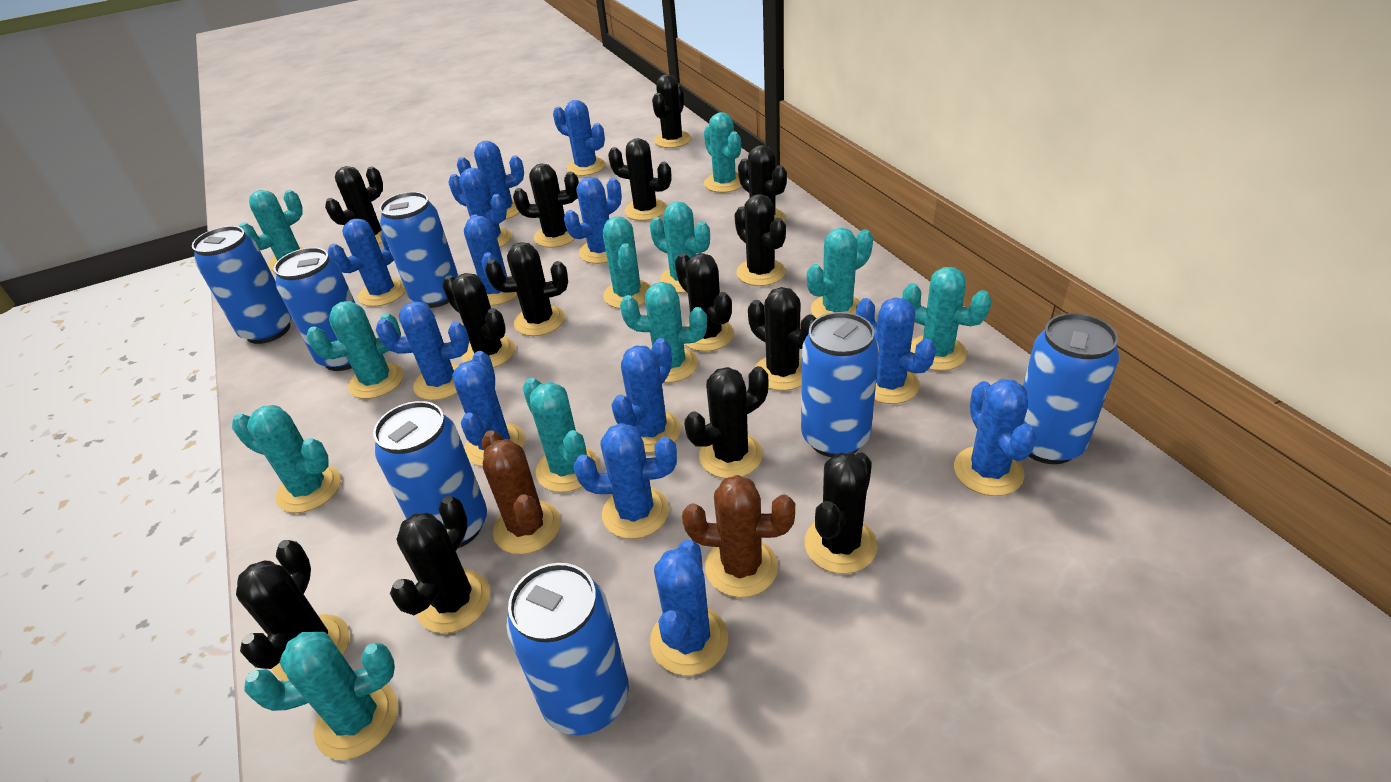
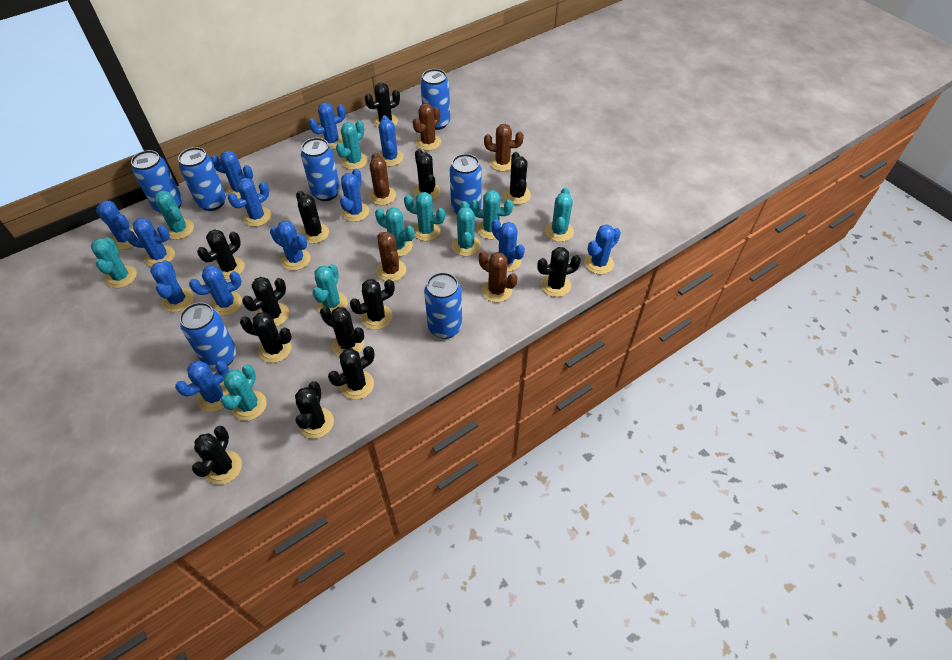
black cactus: 14 -> 13
brown cactus: 2 -> 5
turquoise cactus: 11 -> 10

